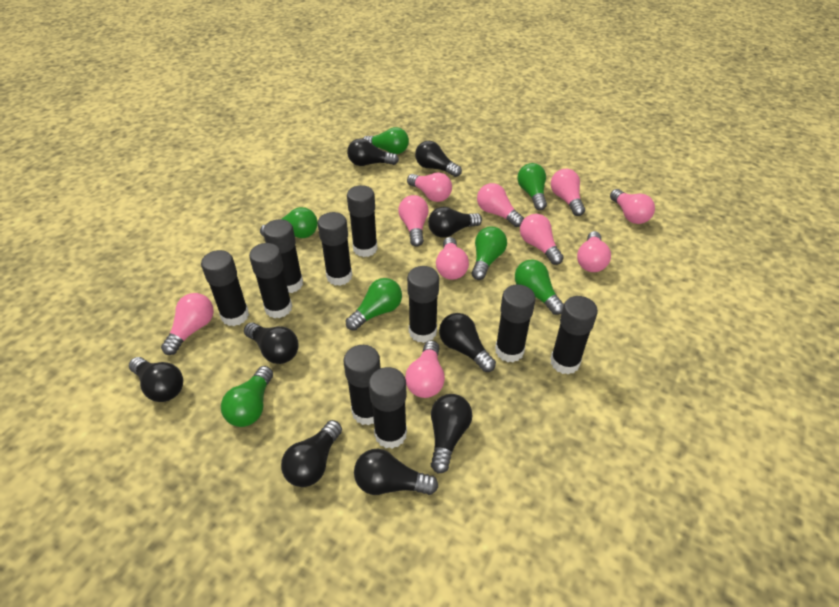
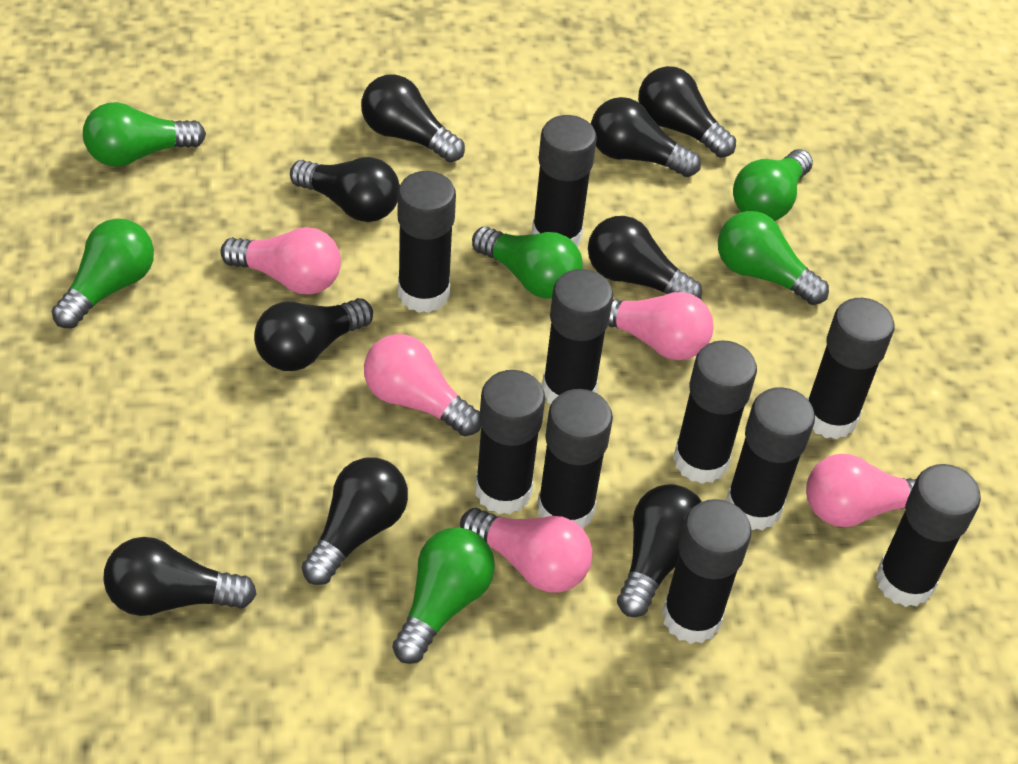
green light bulb: 7 -> 6
pink light bulb: 10 -> 5

